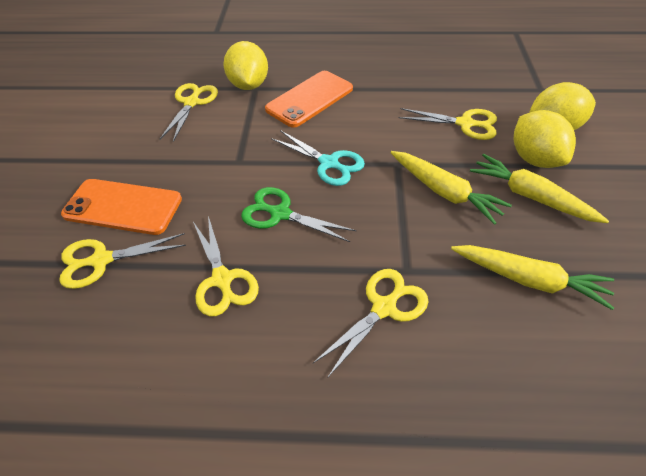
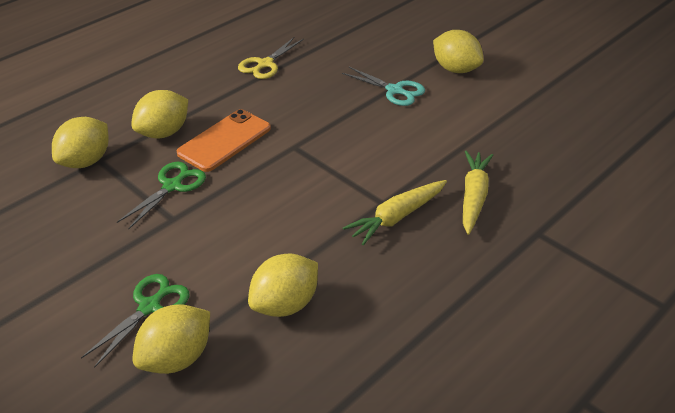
green scissors: 1 -> 2
orange phone: 2 -> 1
yellow carrot: 3 -> 2
yellow lemon: 3 -> 5
yellow scissors: 5 -> 1

